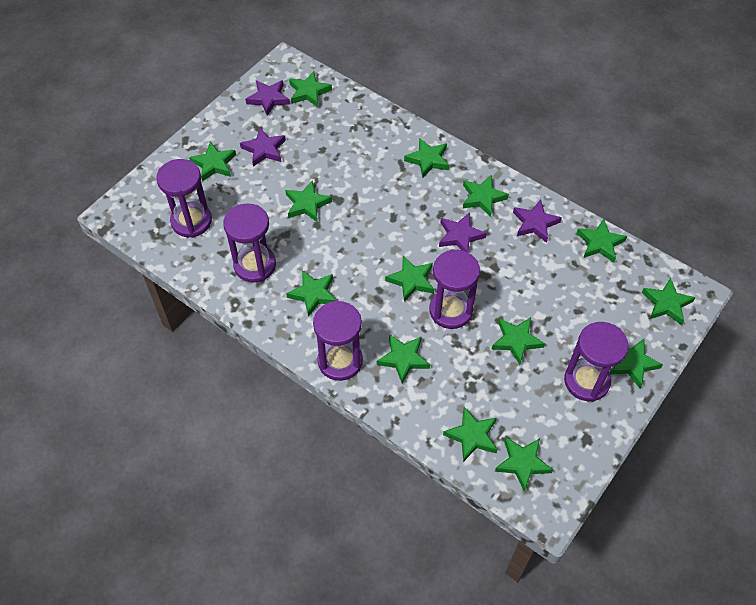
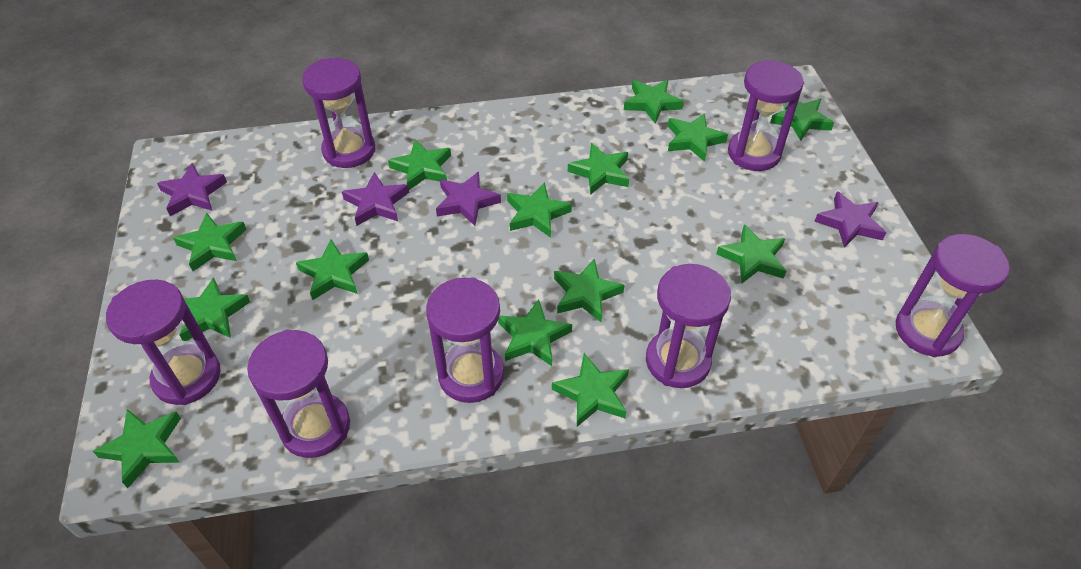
purple hourglass: 5 -> 7

